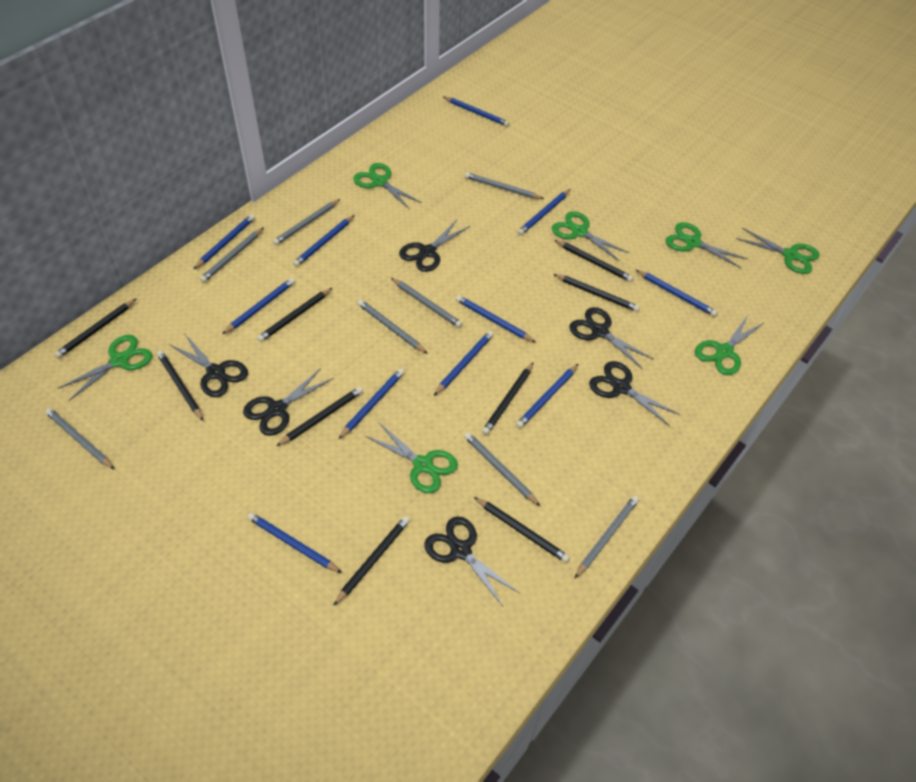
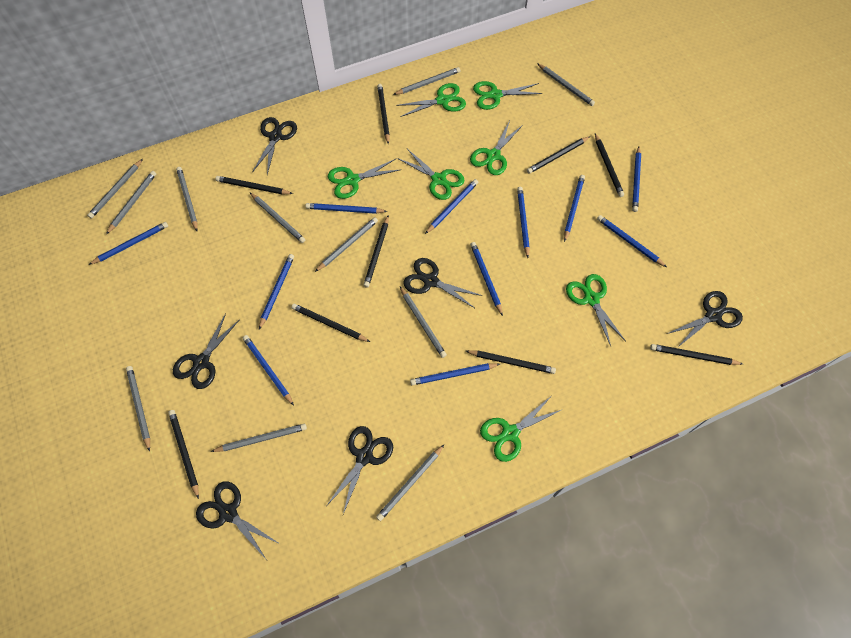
grey pencil: 8 -> 11

